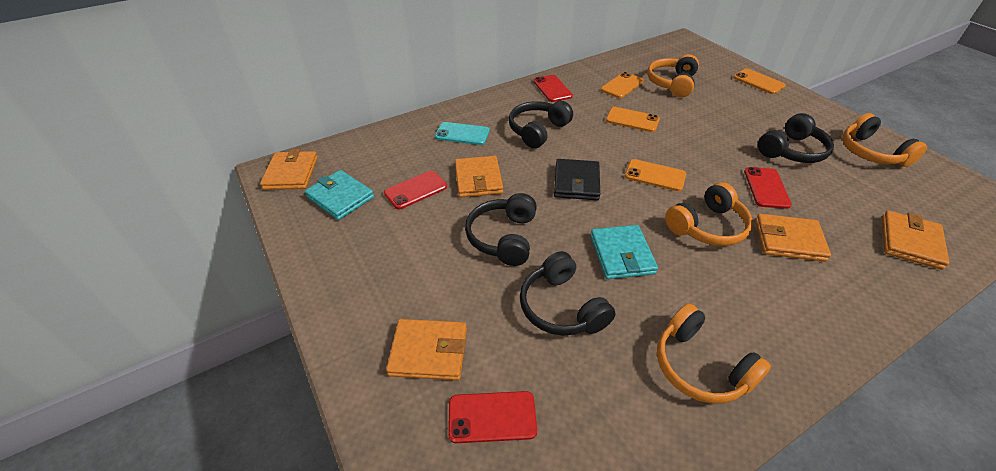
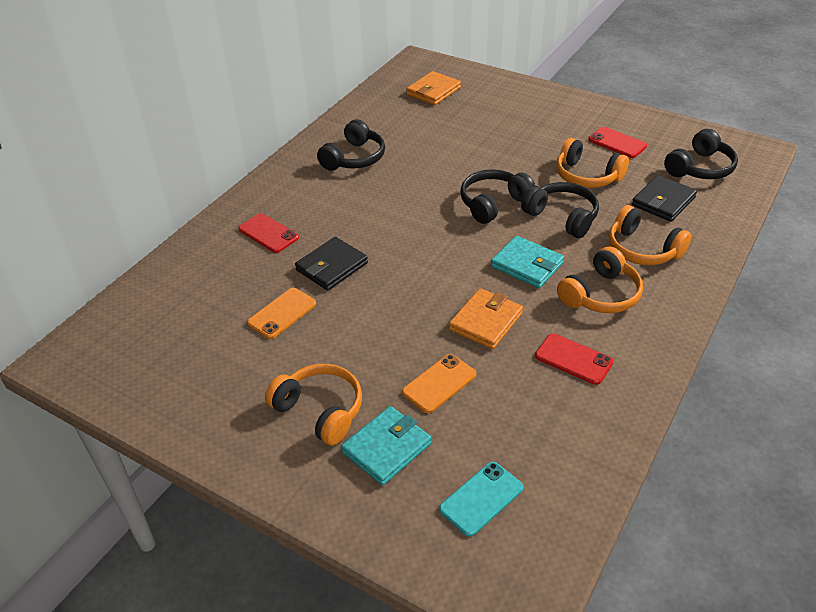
black wallet: 1 -> 2
orange phone: 4 -> 2
orange wallet: 5 -> 2
red phone: 4 -> 3

